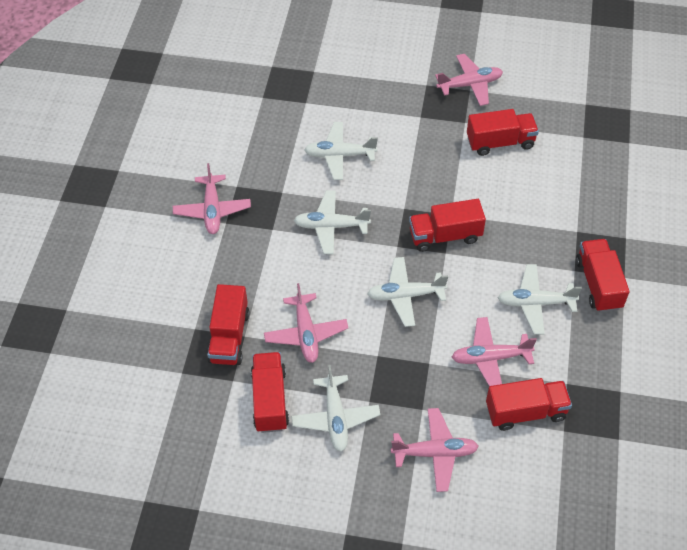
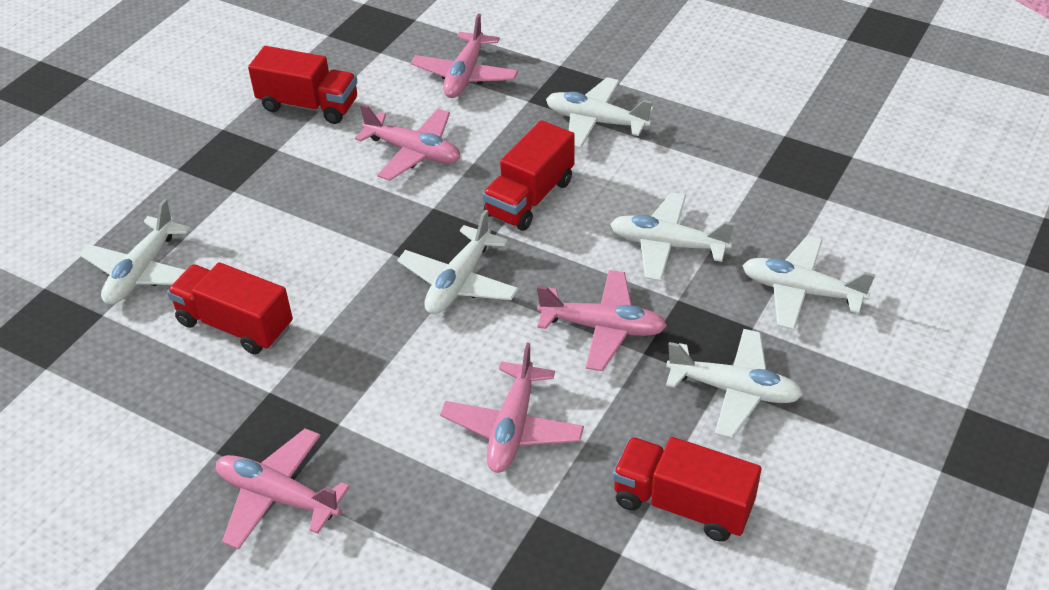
red truck: 6 -> 4
white plane: 5 -> 6

